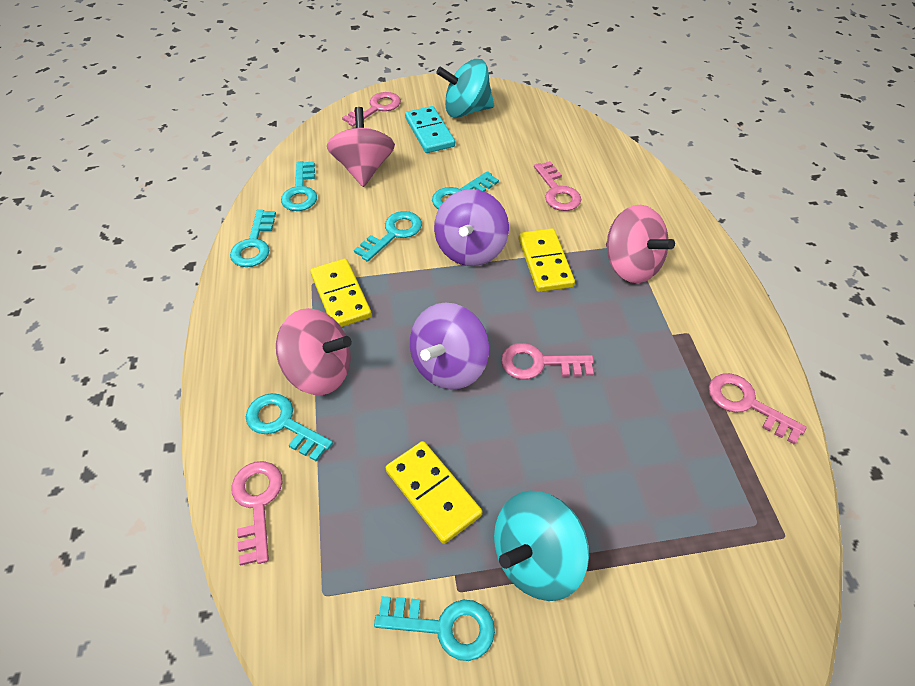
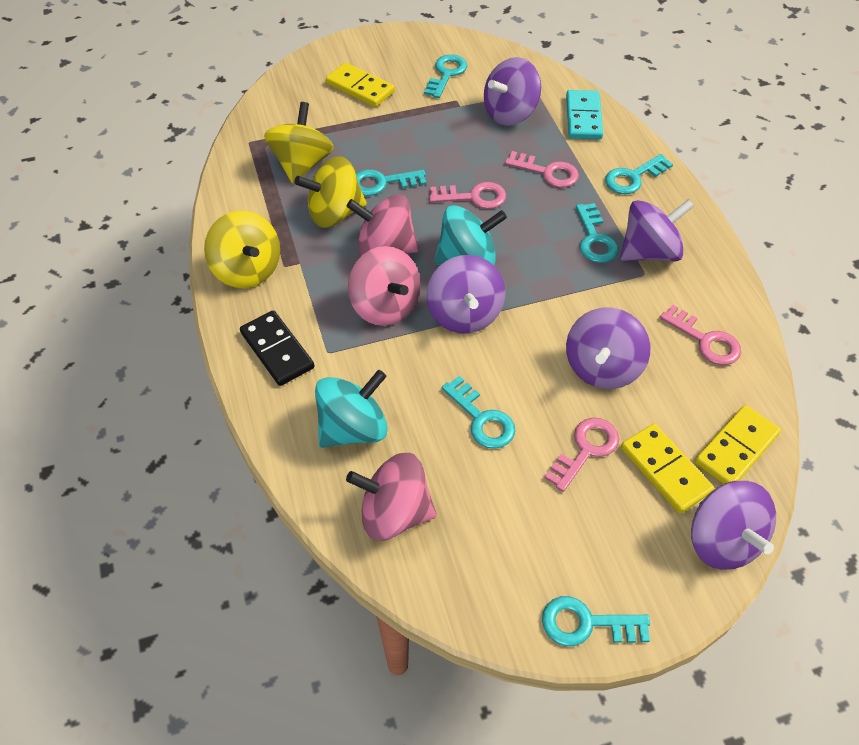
black domino: 0 -> 1
pink key: 5 -> 4
purple spinning top: 2 -> 5
yellow spinning top: 0 -> 3

